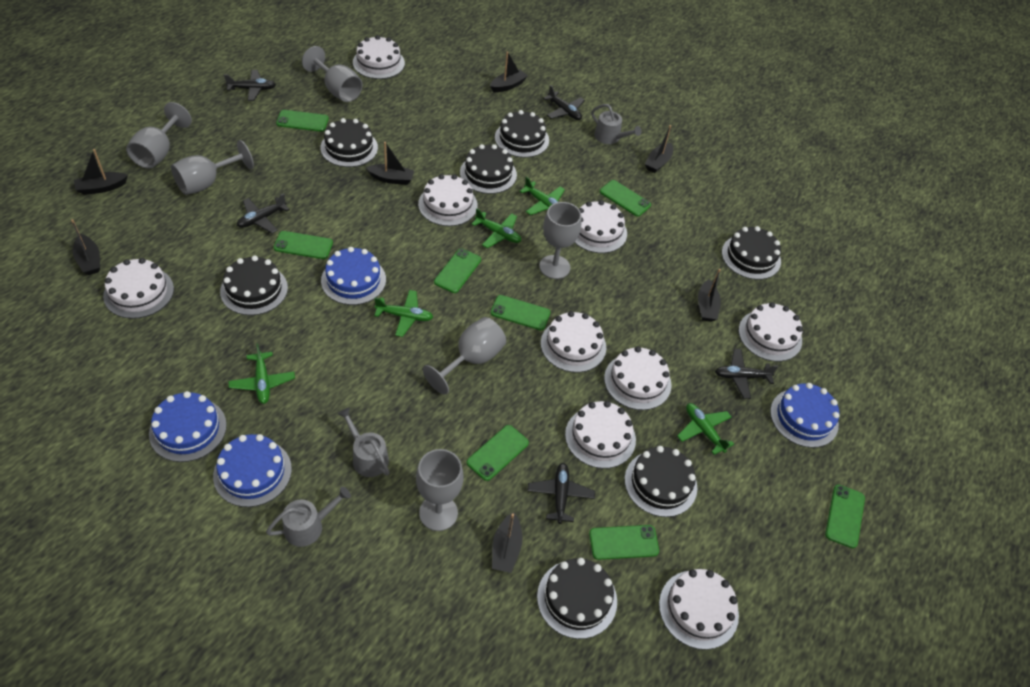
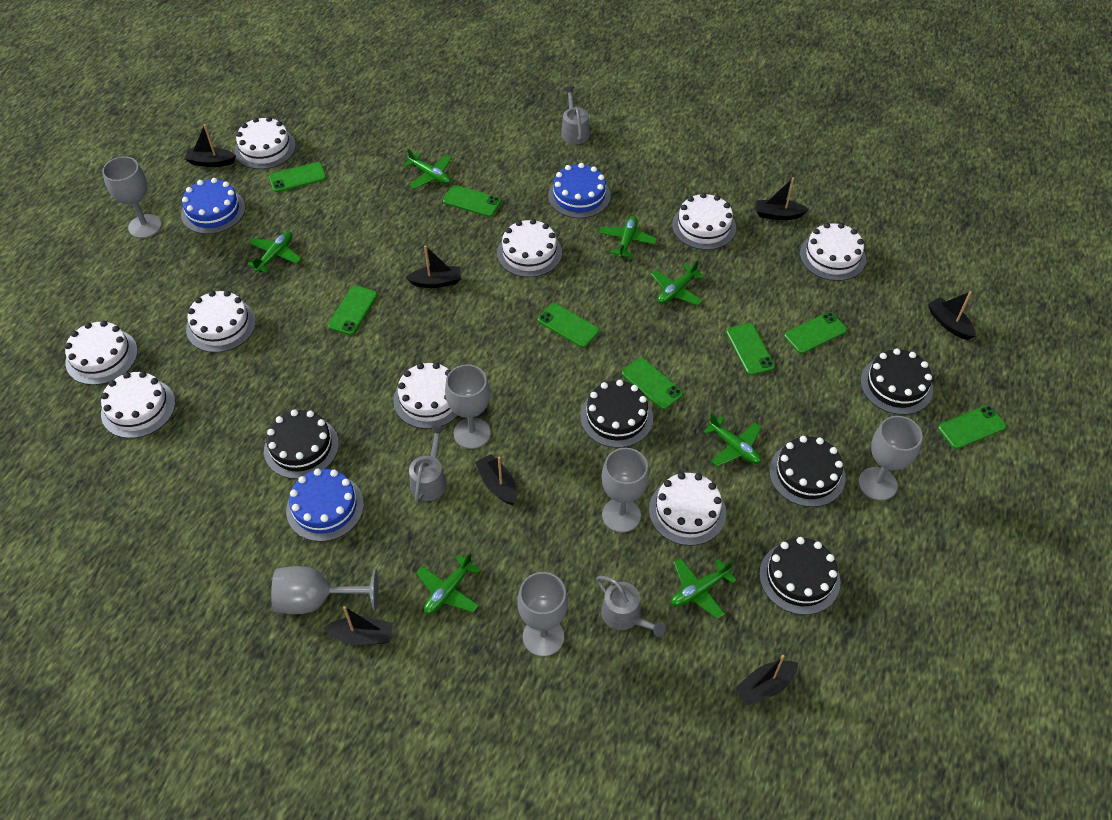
black cake: 7 -> 5
black plane: 5 -> 0
blue cake: 4 -> 3
green plane: 5 -> 7

